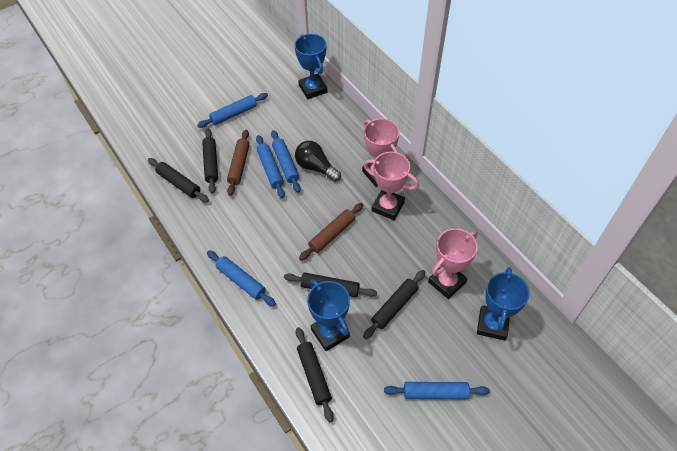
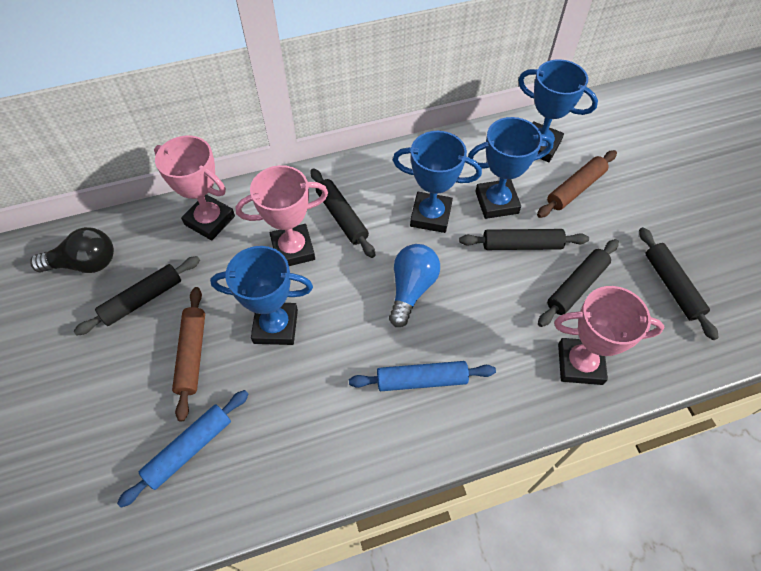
blue light bulb: 0 -> 1
blue rolling pin: 5 -> 2
blue trophy: 3 -> 4

